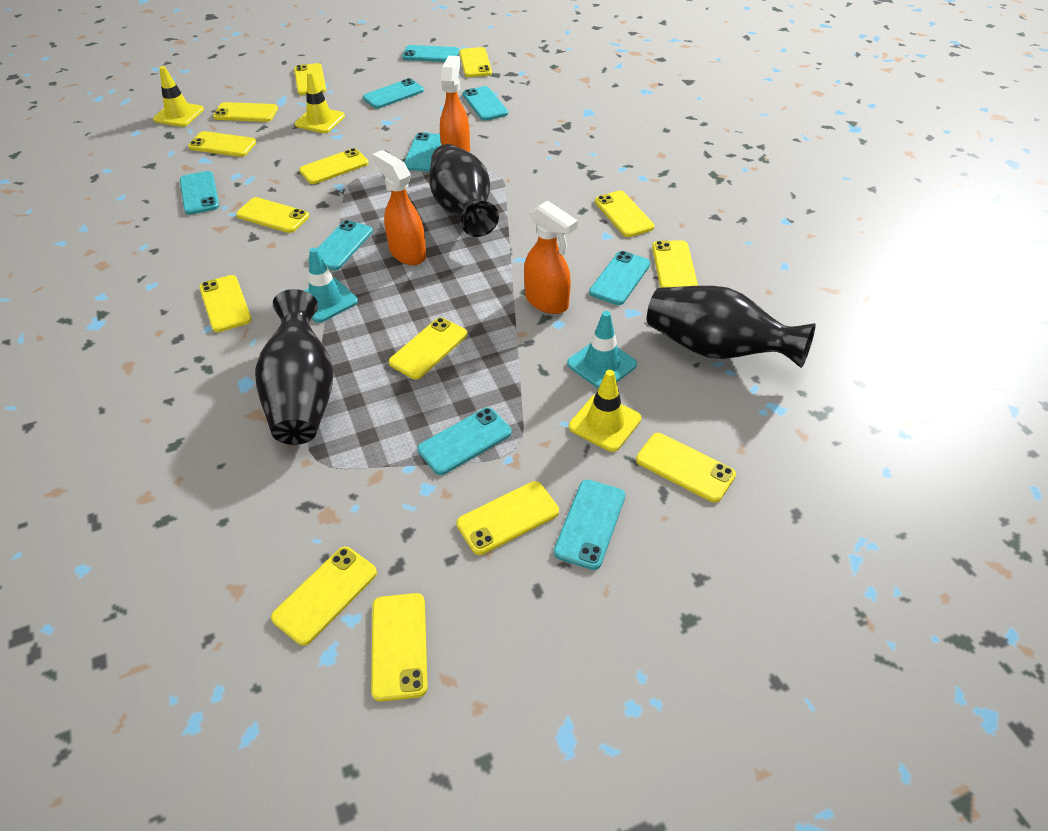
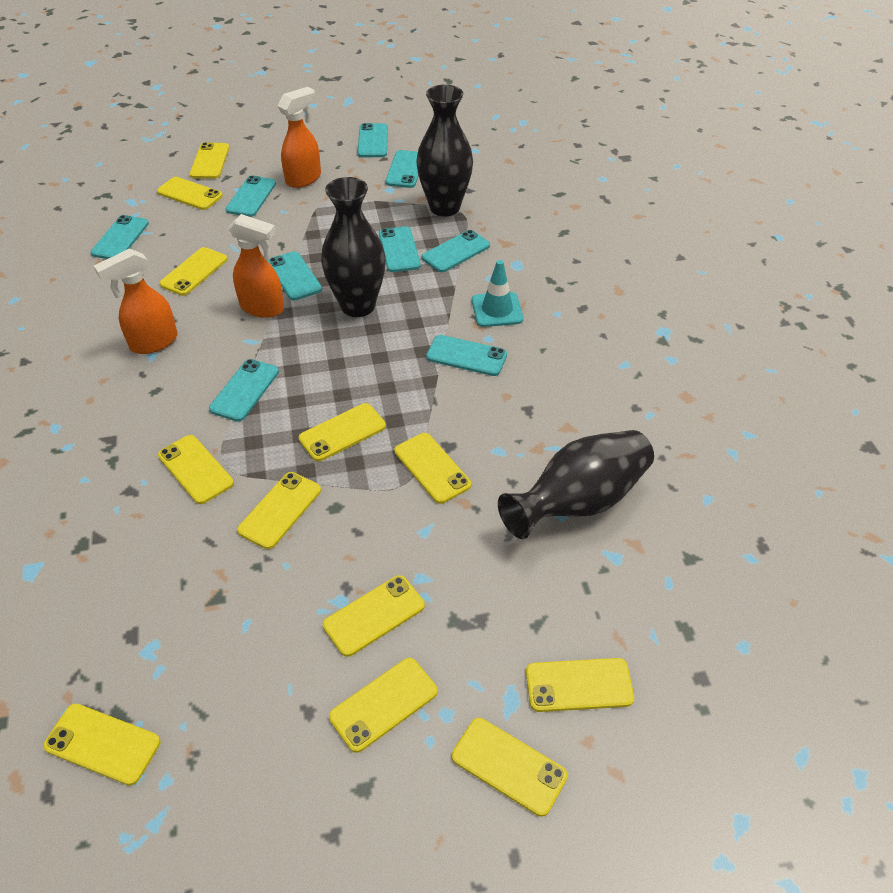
turquoise traffic cone: 2 -> 1
yellow phone: 14 -> 12
yellow traffic cone: 3 -> 0

